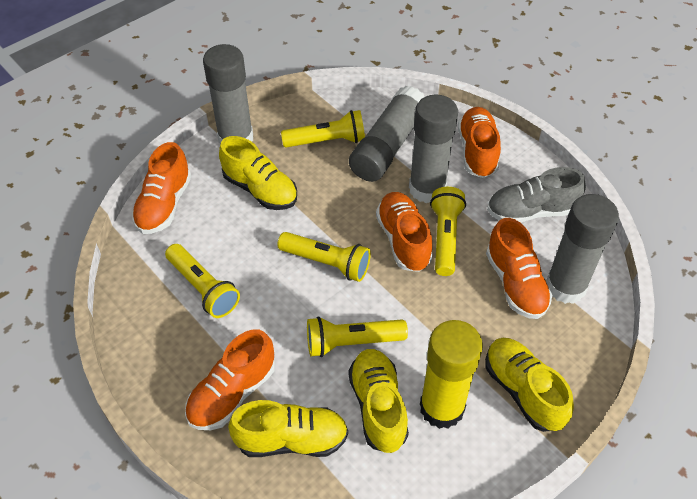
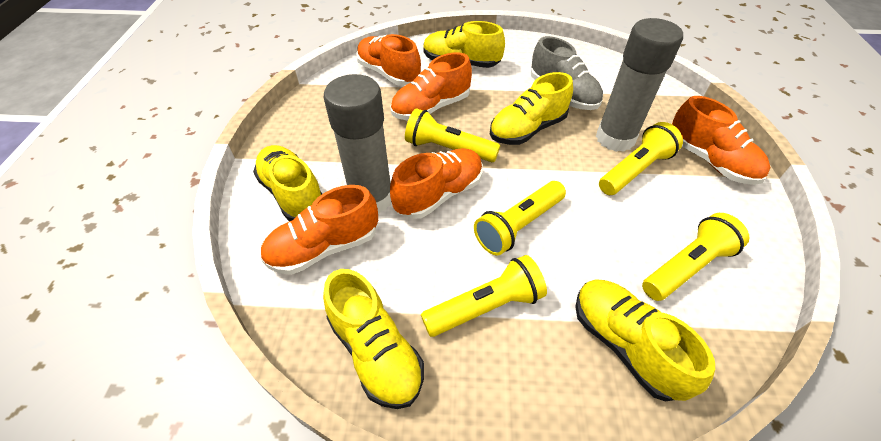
grey glue stick: 4 -> 2
yellow glue stick: 1 -> 0
yellow shoe: 4 -> 5

